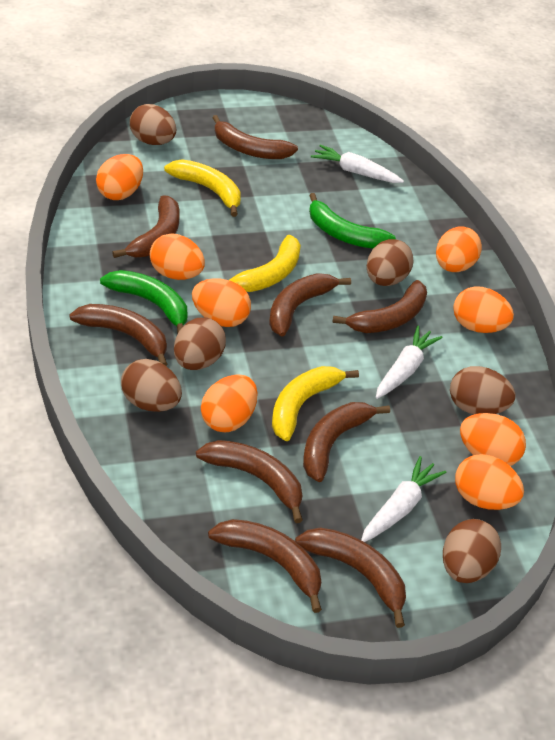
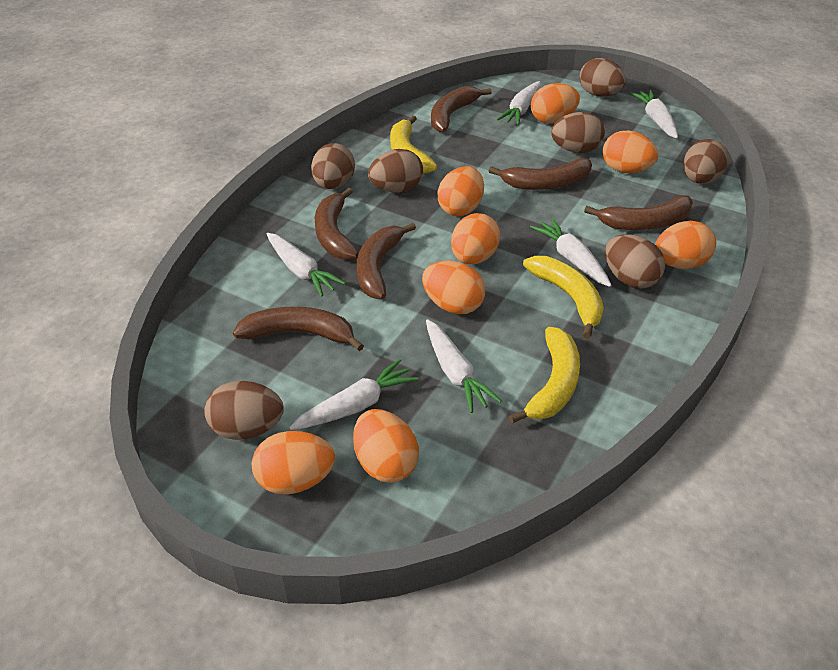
brown banana: 9 -> 6
brown egg: 6 -> 7
green banana: 2 -> 0
white carrot: 3 -> 6

